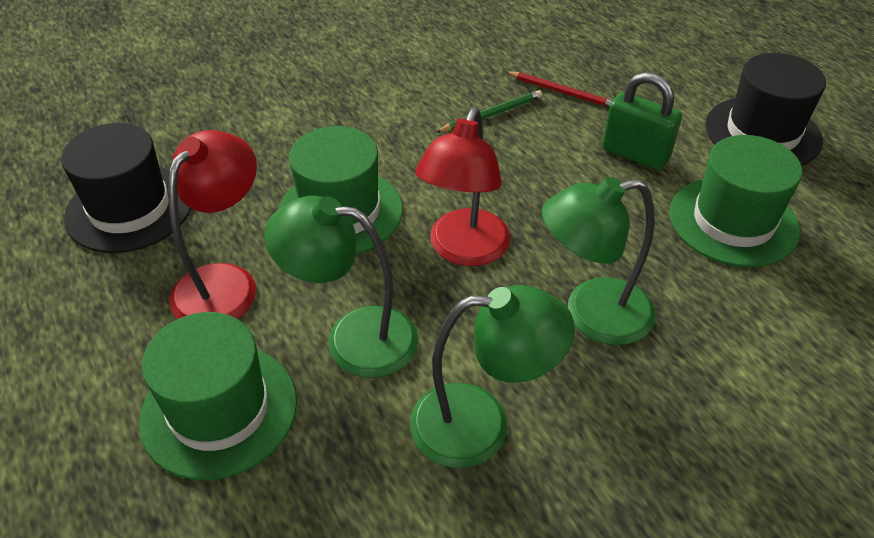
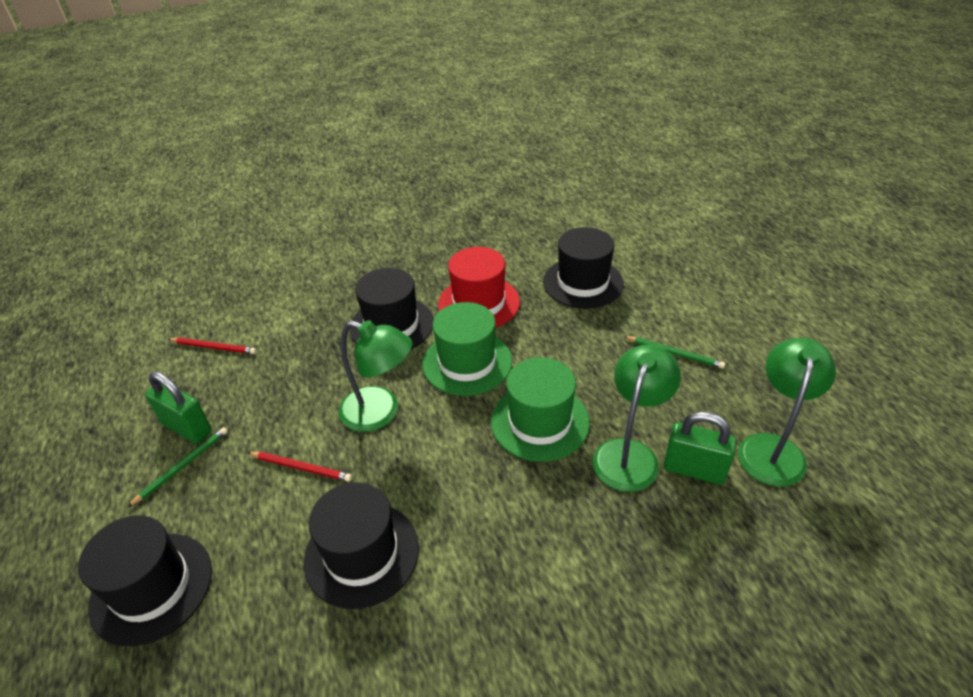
black hat: 2 -> 4
green hat: 3 -> 2
green padlock: 1 -> 2
green pencil: 1 -> 2
red hat: 0 -> 1
red lamp: 2 -> 0
red pencil: 1 -> 2

